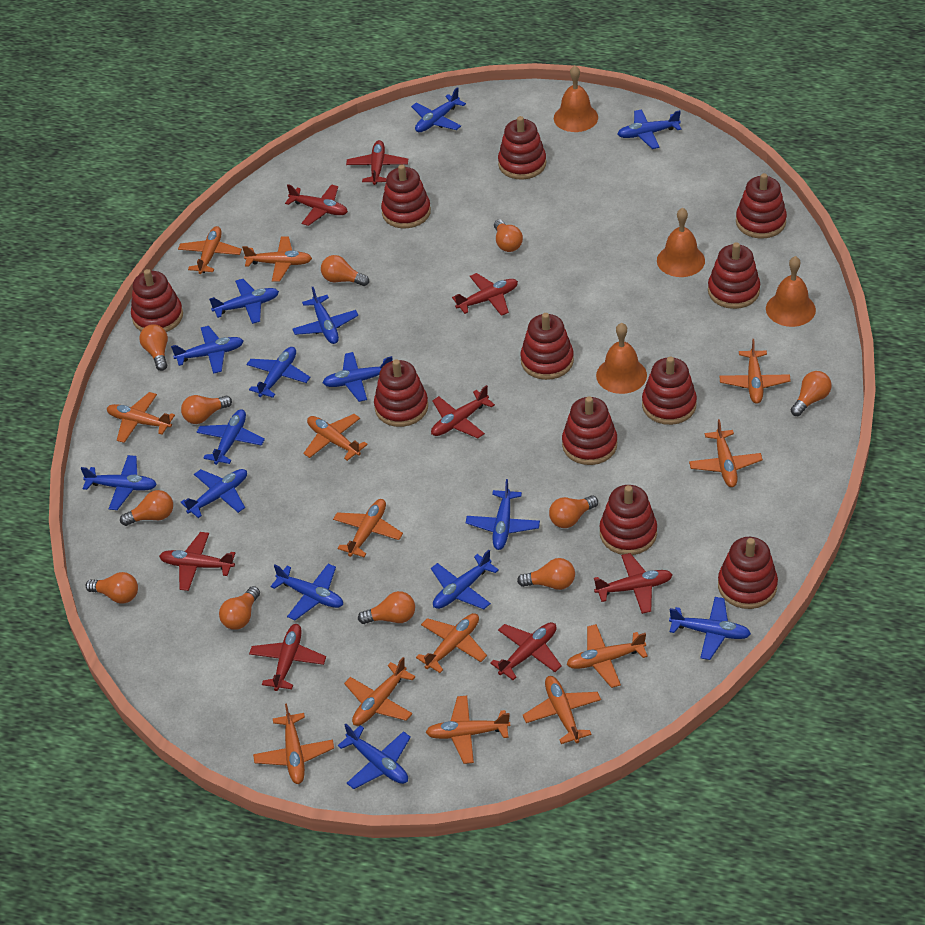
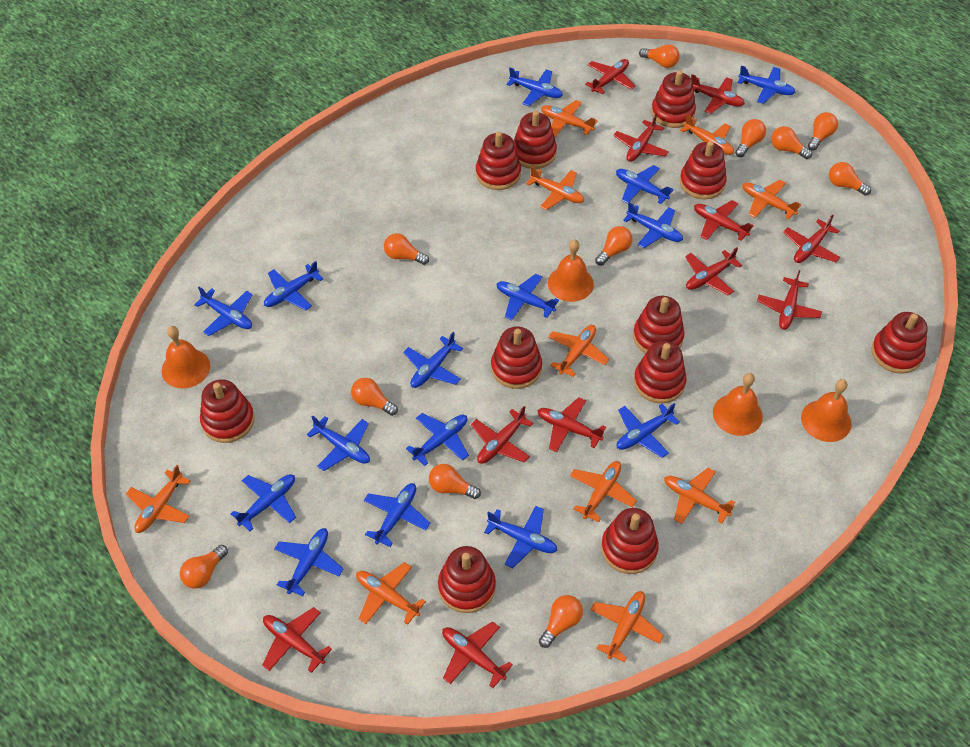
orange plane: 13 -> 10
red plane: 8 -> 11

